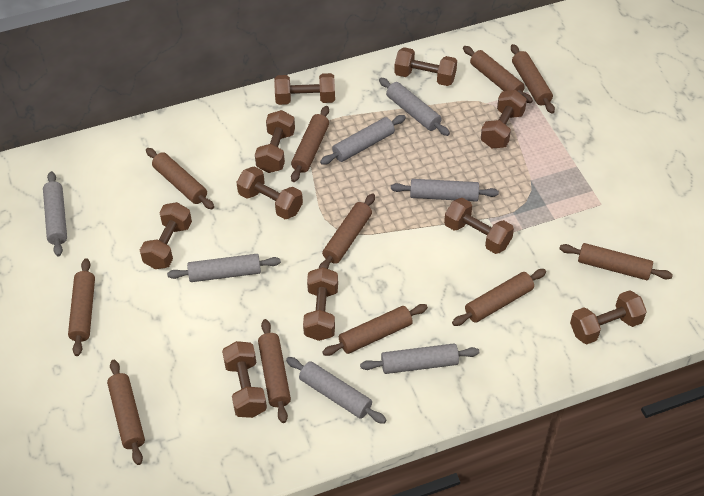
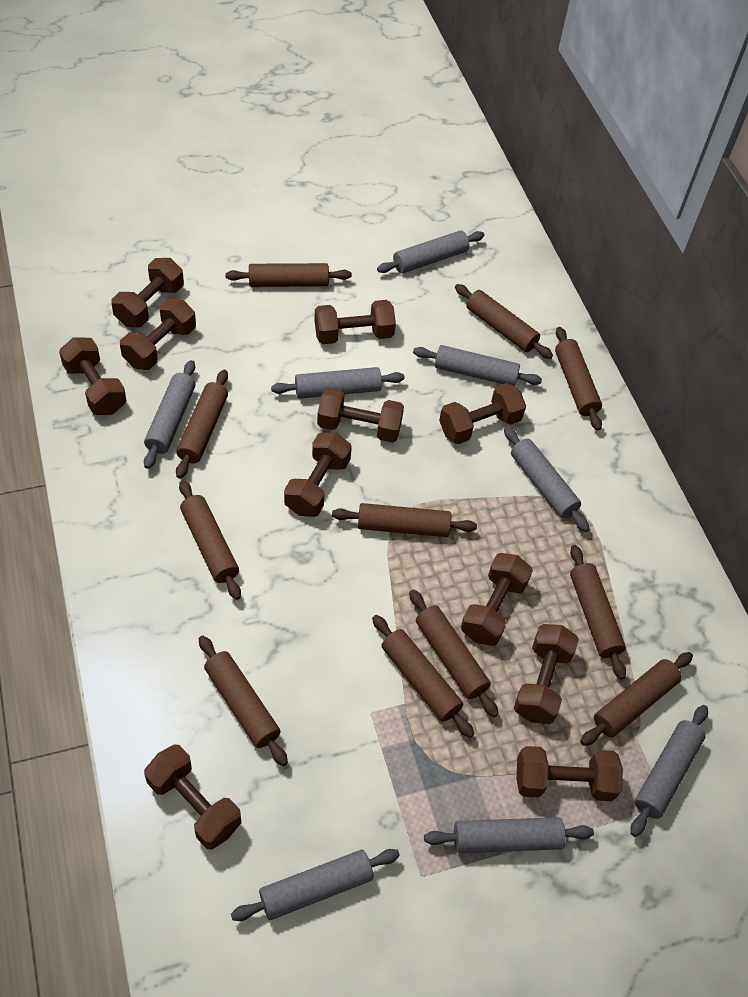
brown dumbbell: 10 -> 11
grey rolling pin: 7 -> 8

